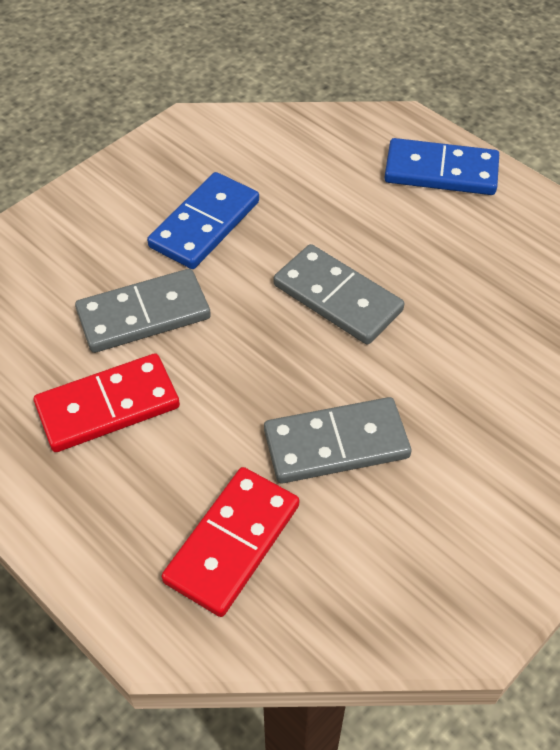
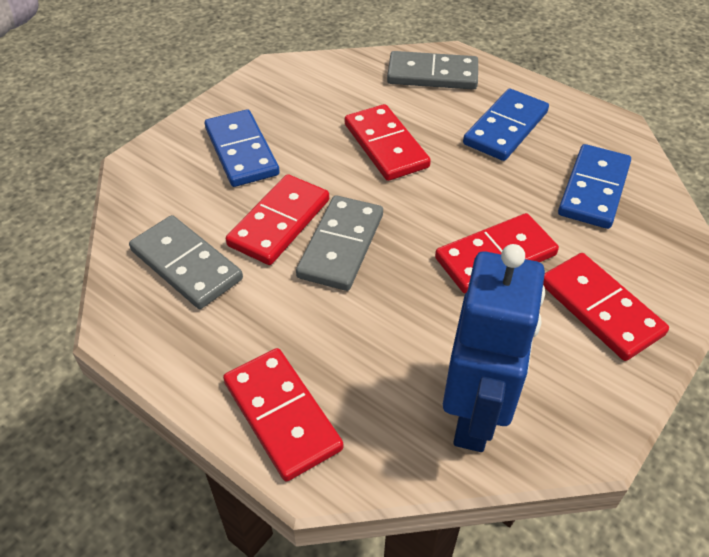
blue domino: 2 -> 3
blue robot: 0 -> 1
red domino: 2 -> 5

